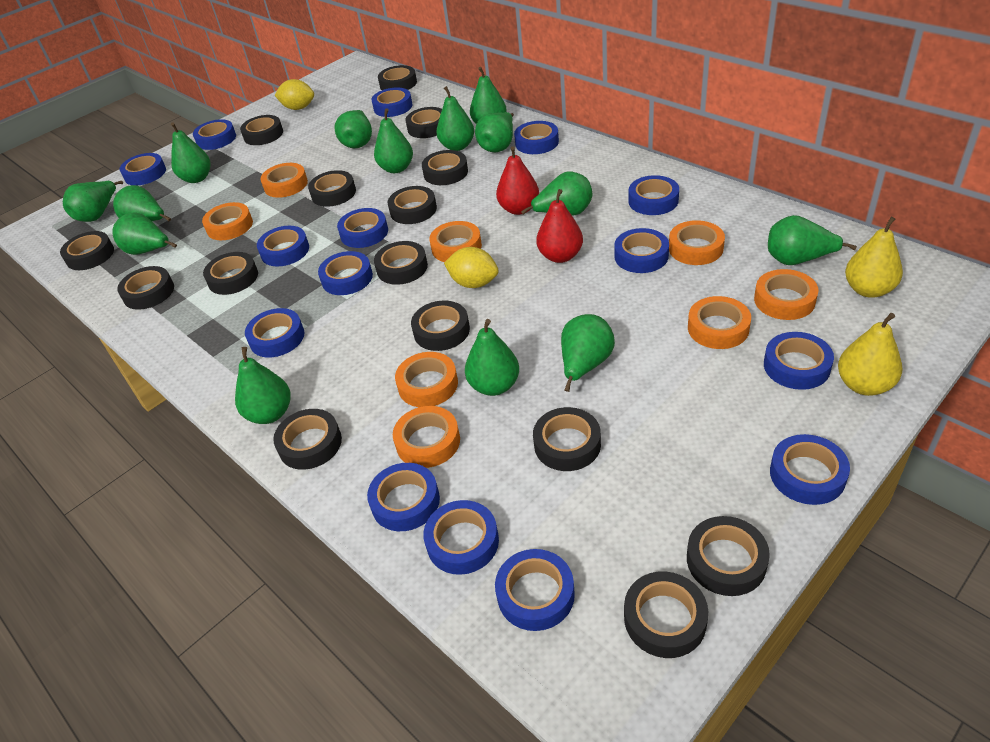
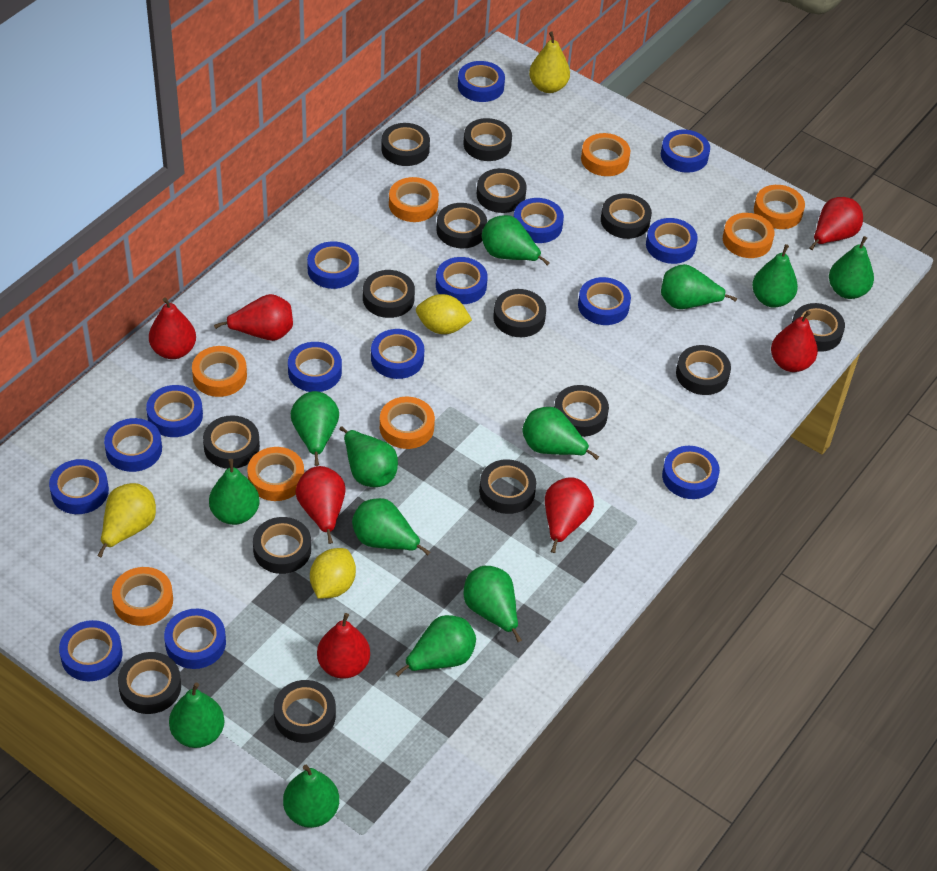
green pear: 14 -> 13
red pear: 2 -> 7

